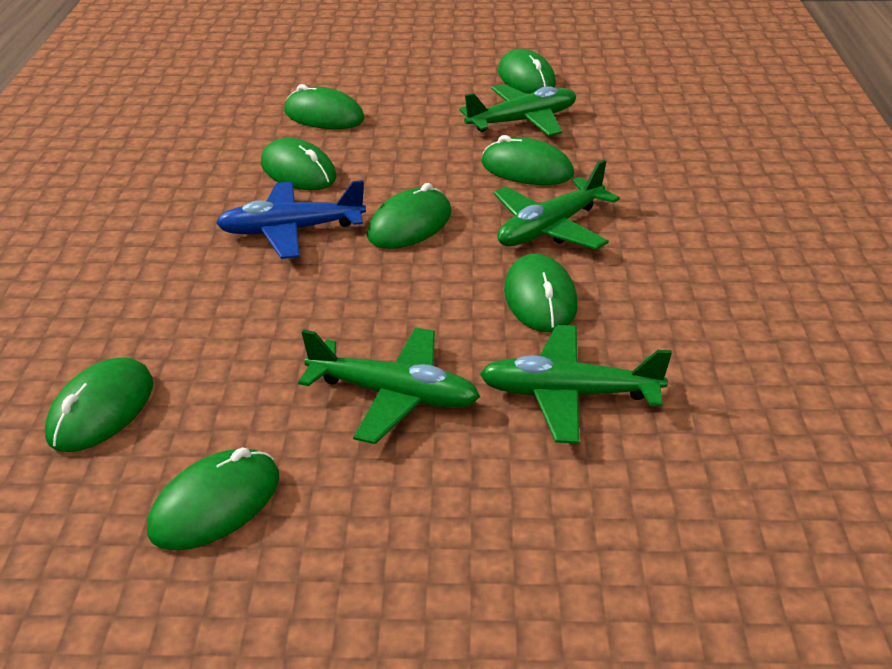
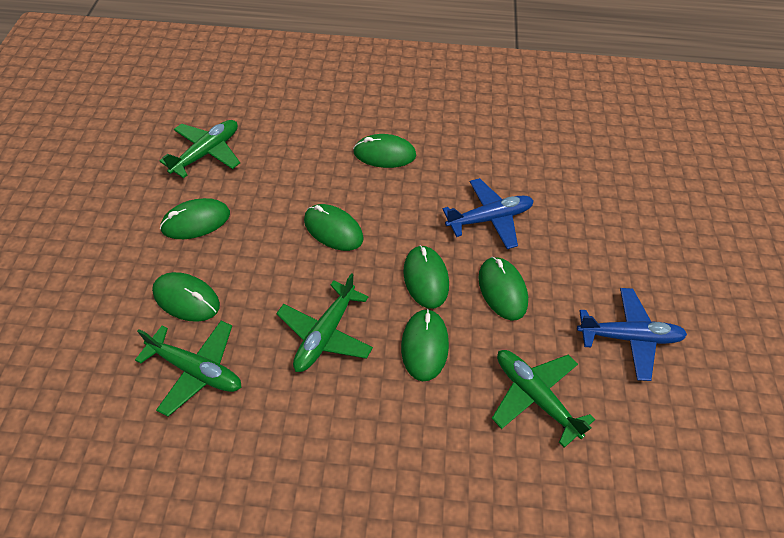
blue plane: 1 -> 2
green mouse: 8 -> 7

